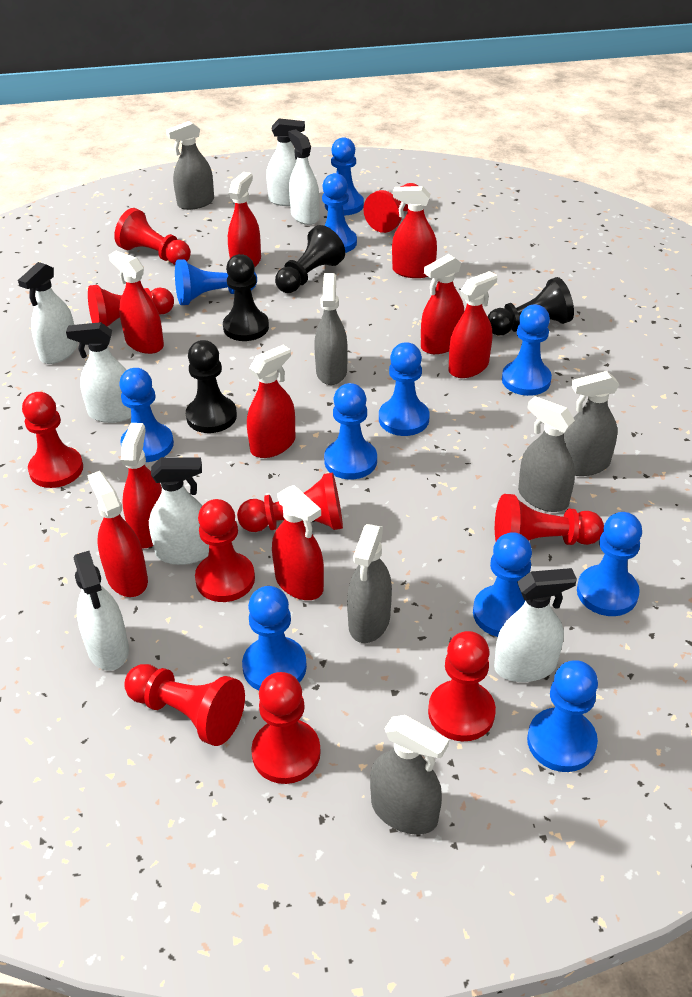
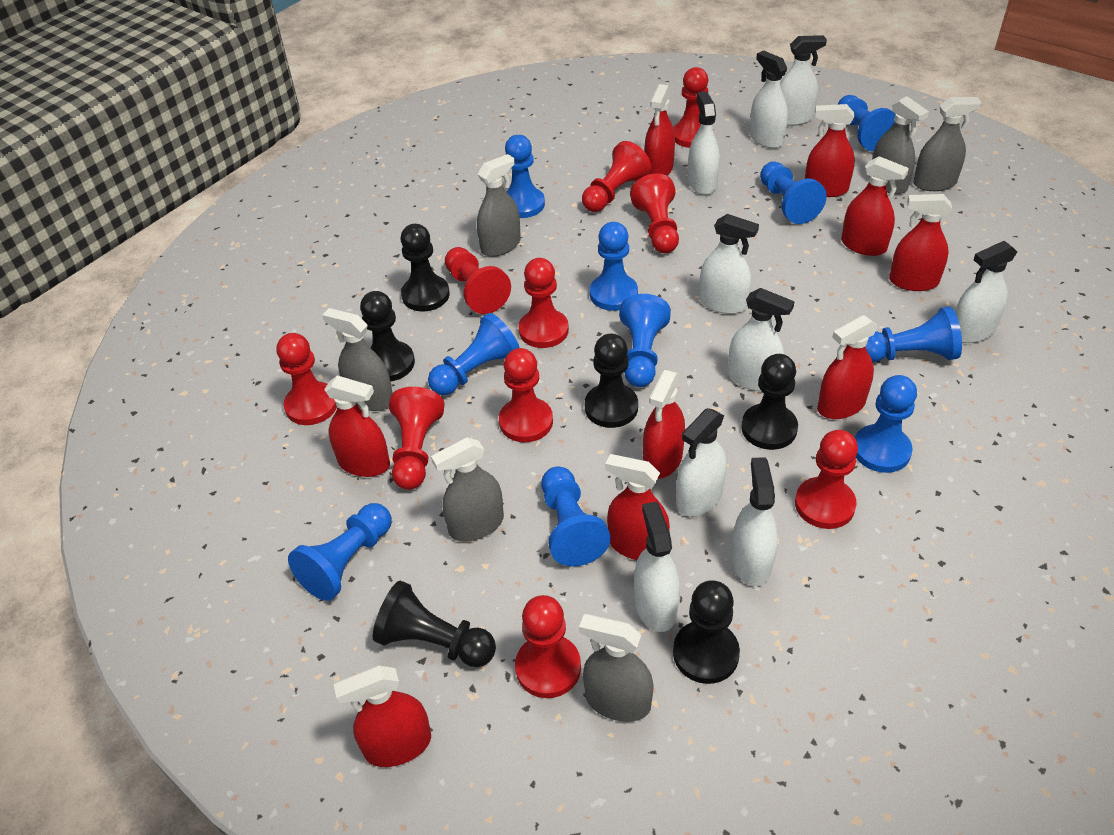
black pawn: 4 -> 6
blue pawn: 11 -> 10
white spray bottle: 7 -> 9

